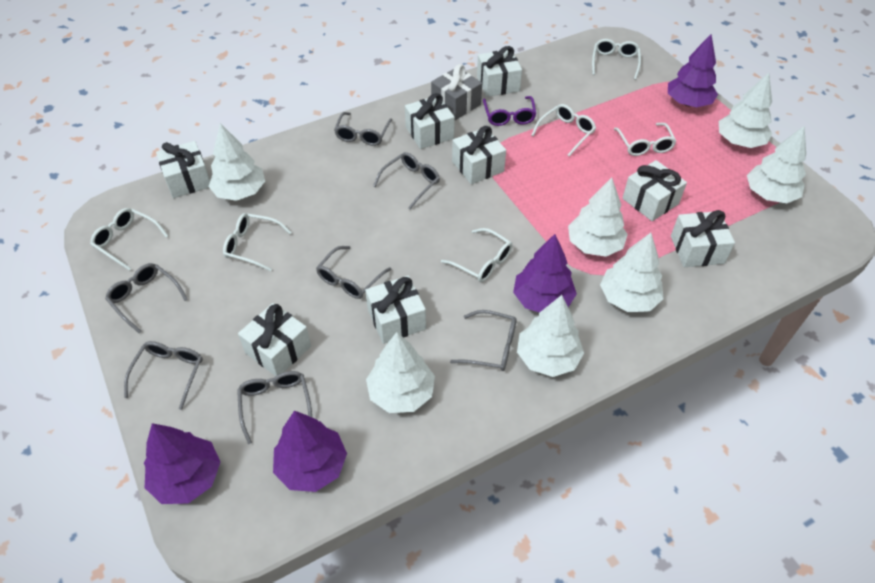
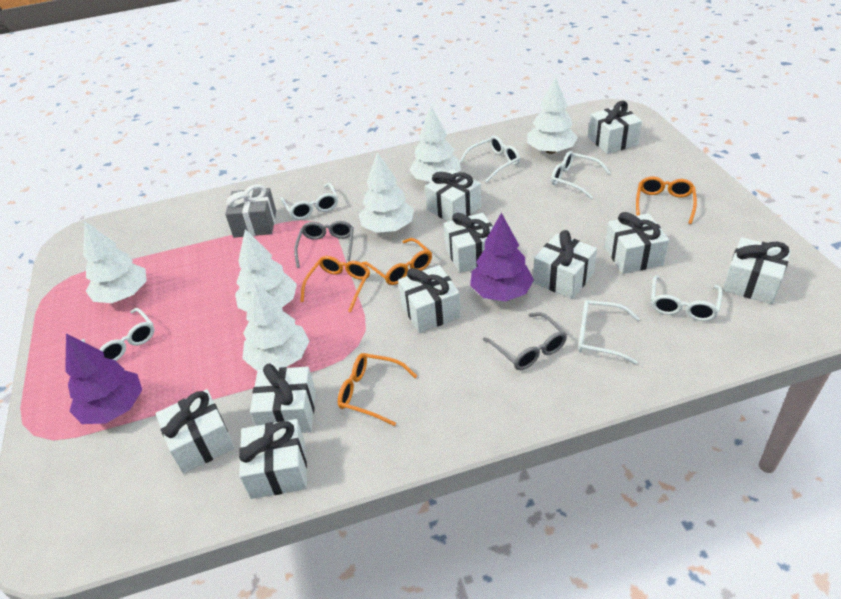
grey glasses: 7 -> 2
orange glasses: 0 -> 4
purple glasses: 1 -> 0
purple tree: 4 -> 2
white gift: 8 -> 10
white tree: 7 -> 6

